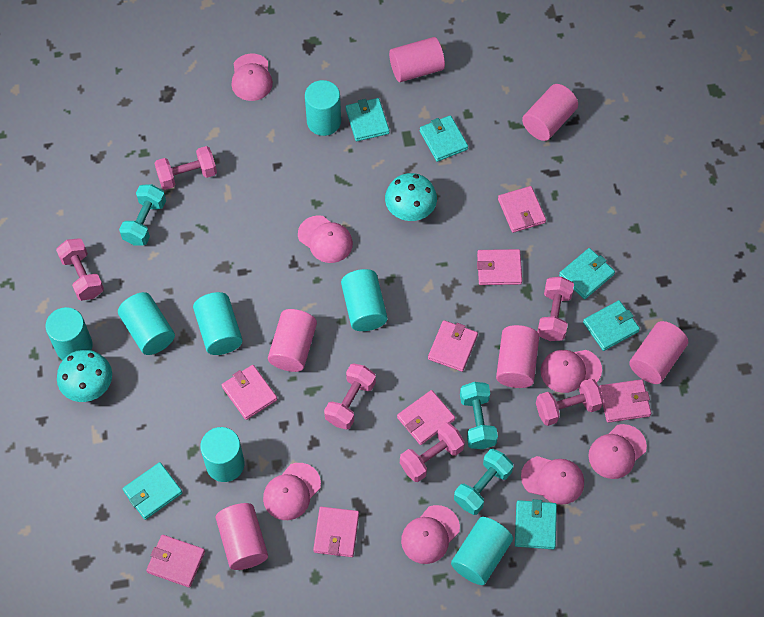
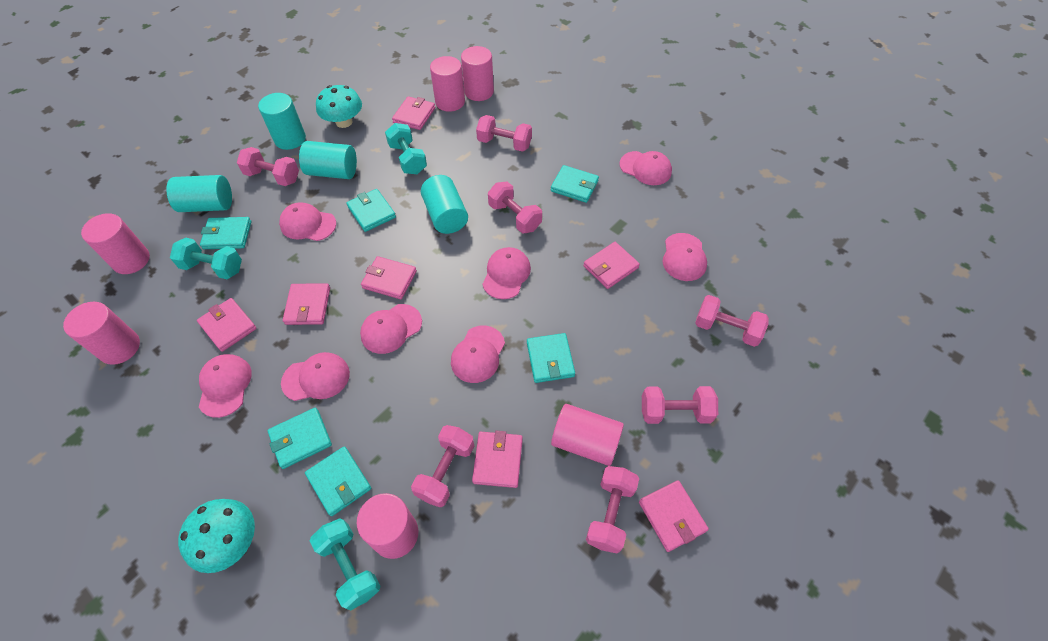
pink cap: 7 -> 8
pink dumbbell: 6 -> 7
pink wallet: 8 -> 7
turquoise cylinder: 7 -> 4

